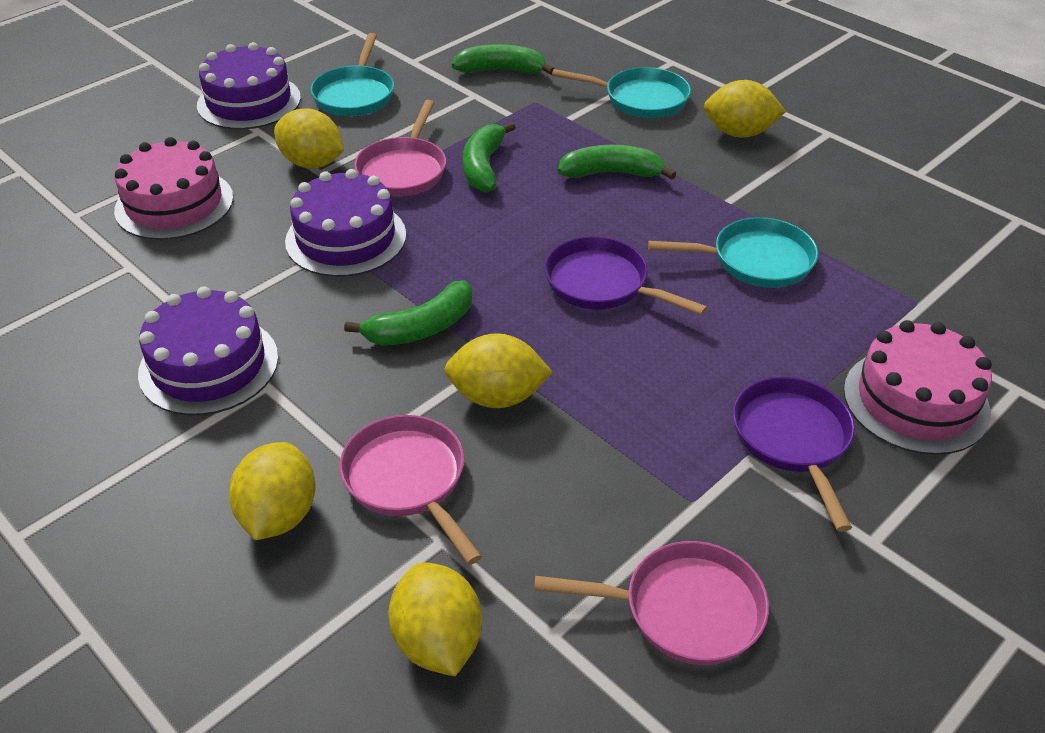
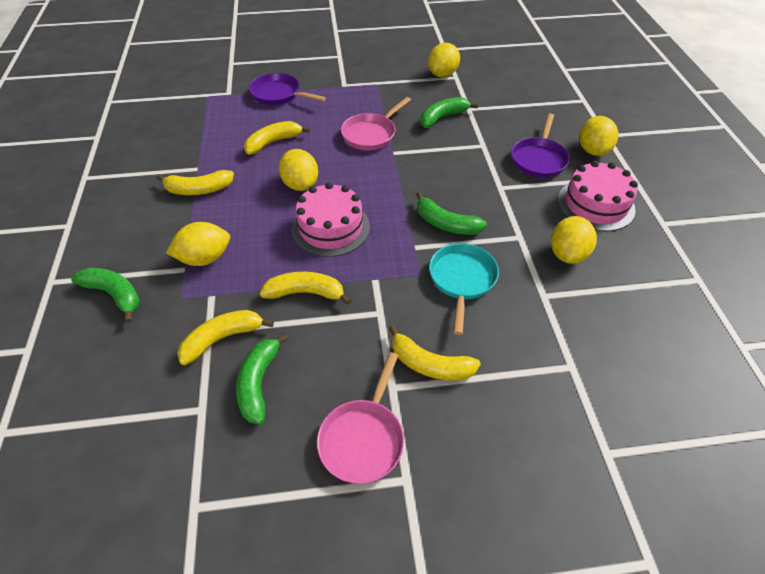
pink pan: 3 -> 2
purple cake: 3 -> 0
turquoise pan: 3 -> 1
yellow banana: 0 -> 5

